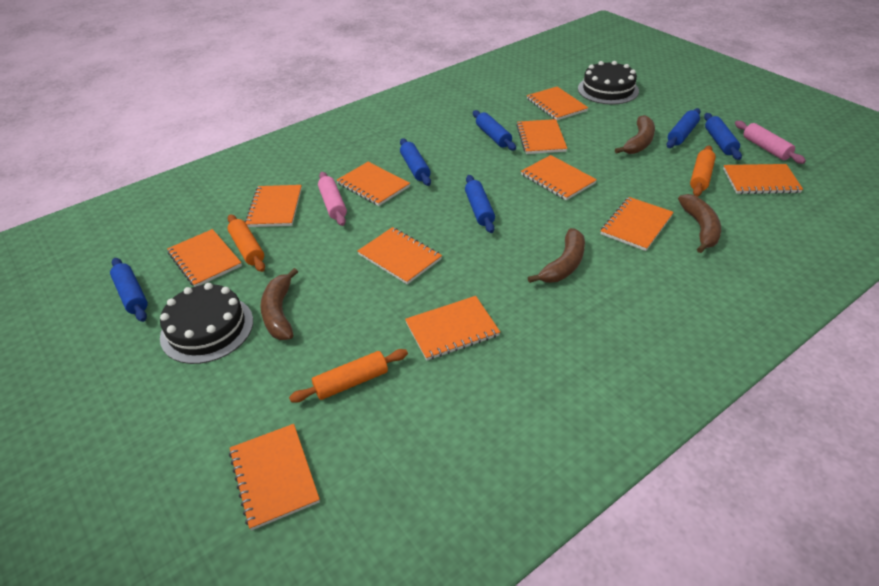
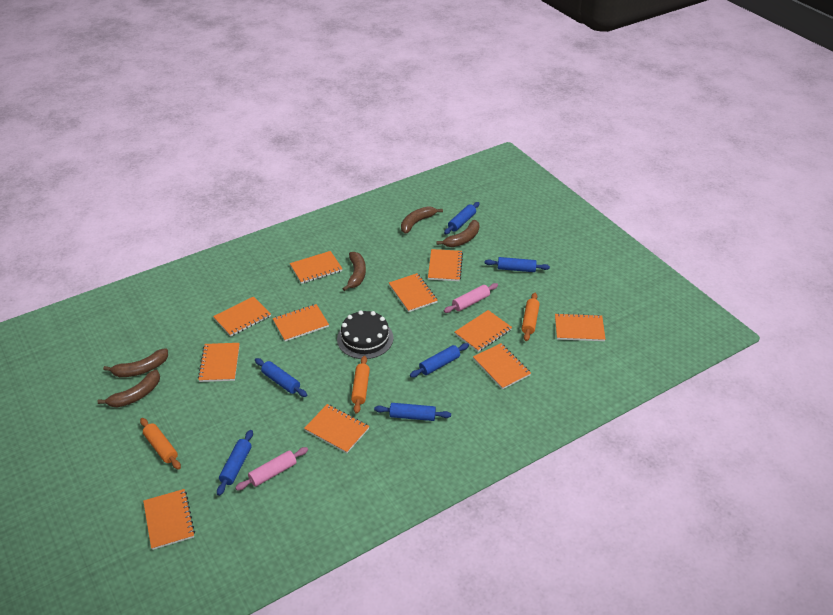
black cake: 2 -> 1
brown banana: 4 -> 5

